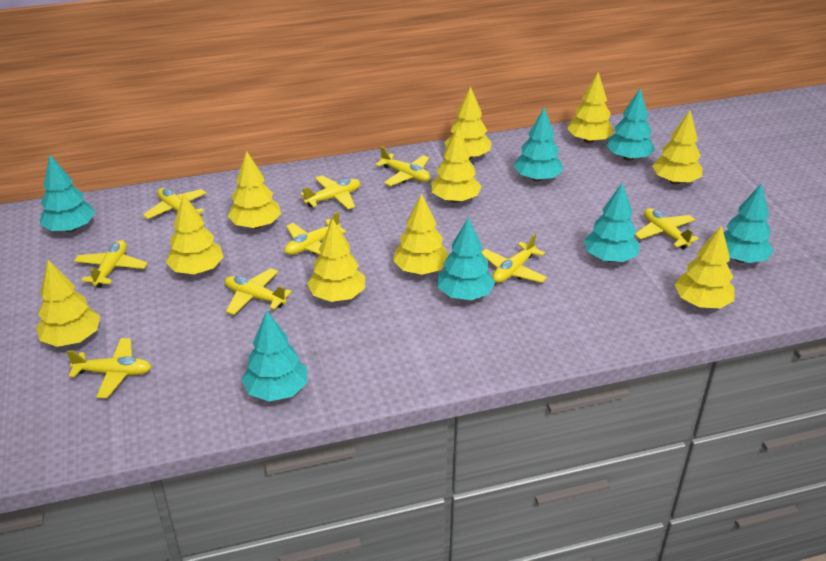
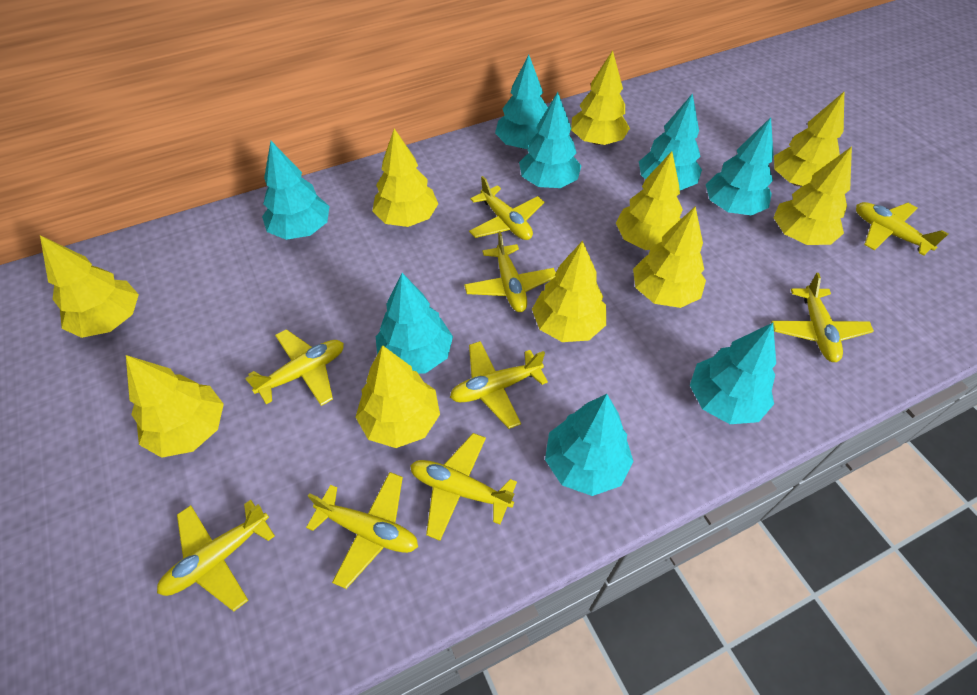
turquoise tree: 7 -> 8

